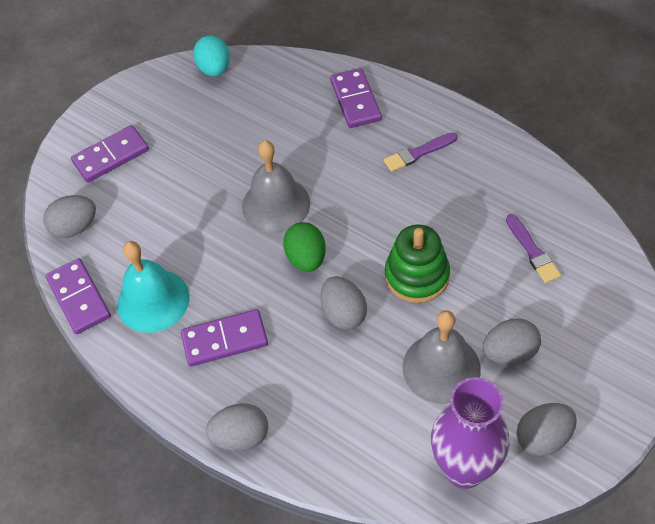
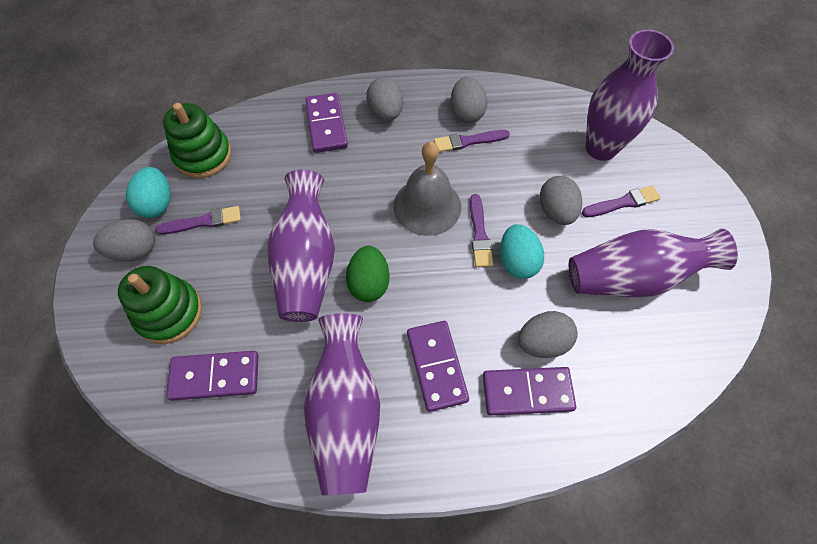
green stacking toy: 1 -> 2
grey bell: 2 -> 1
purple brush: 2 -> 4
purple vase: 1 -> 4
turquoise bell: 1 -> 0
turquoise egg: 1 -> 2

